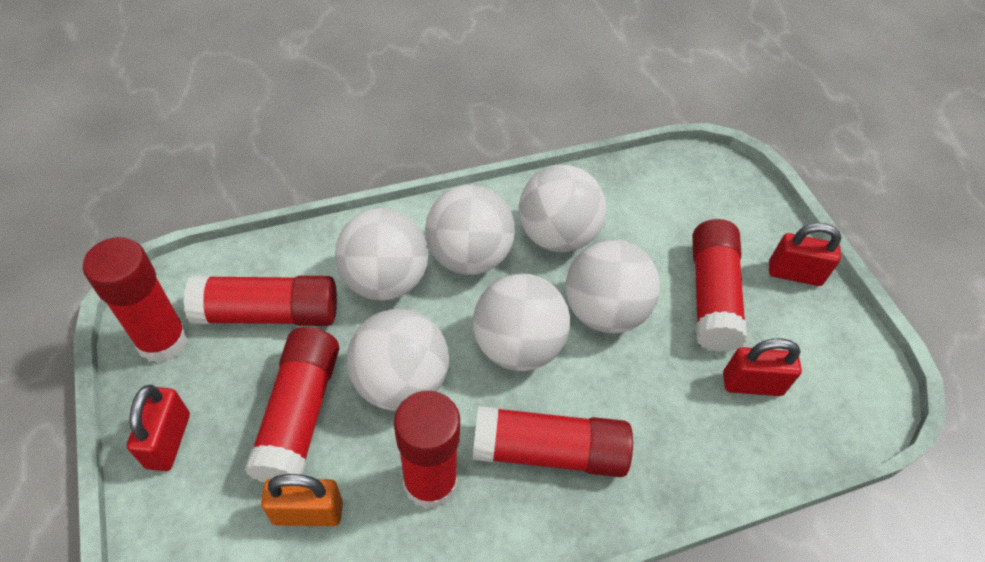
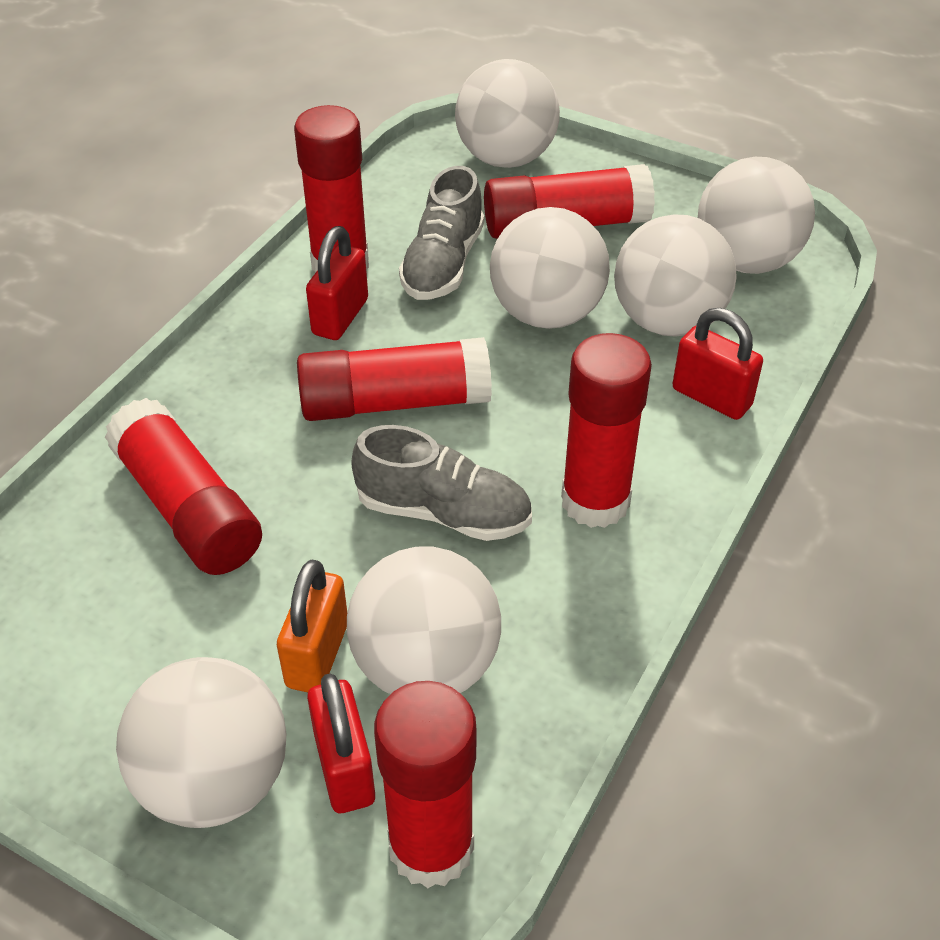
grey shoe: 0 -> 2

